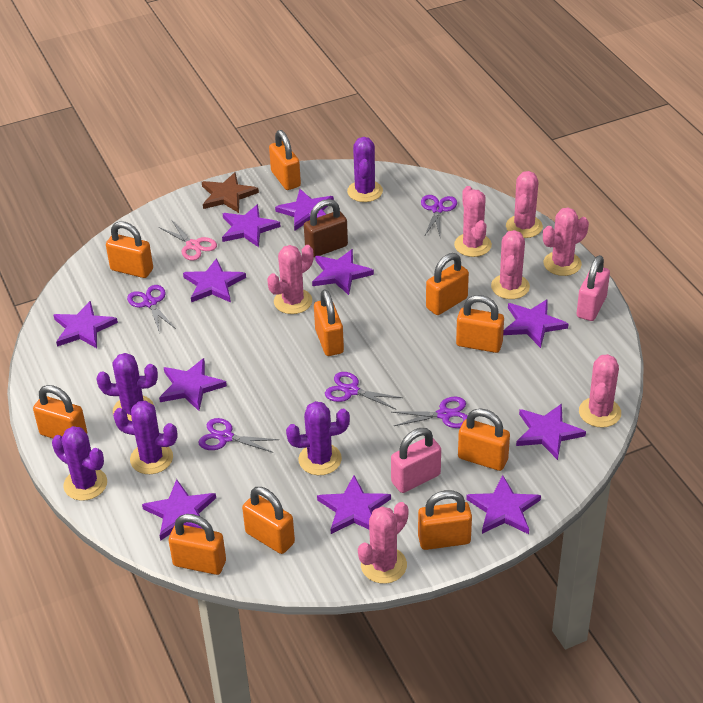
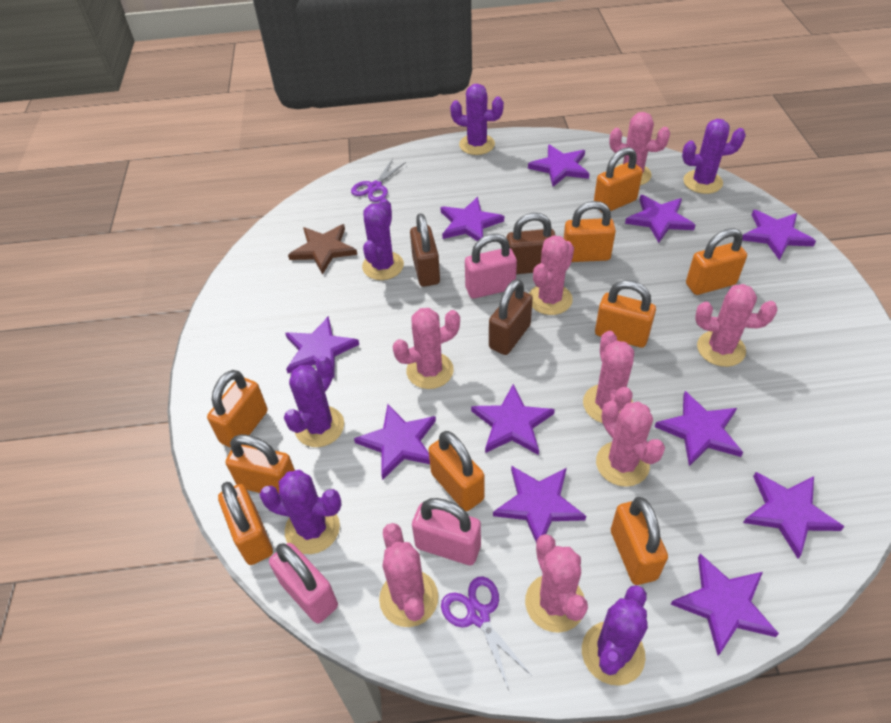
brown padlock: 1 -> 3
orange padlock: 10 -> 9
pink cactus: 7 -> 8
pink padlock: 2 -> 3
pink scissors: 1 -> 0
purple cactus: 5 -> 6
purple scissors: 5 -> 2

